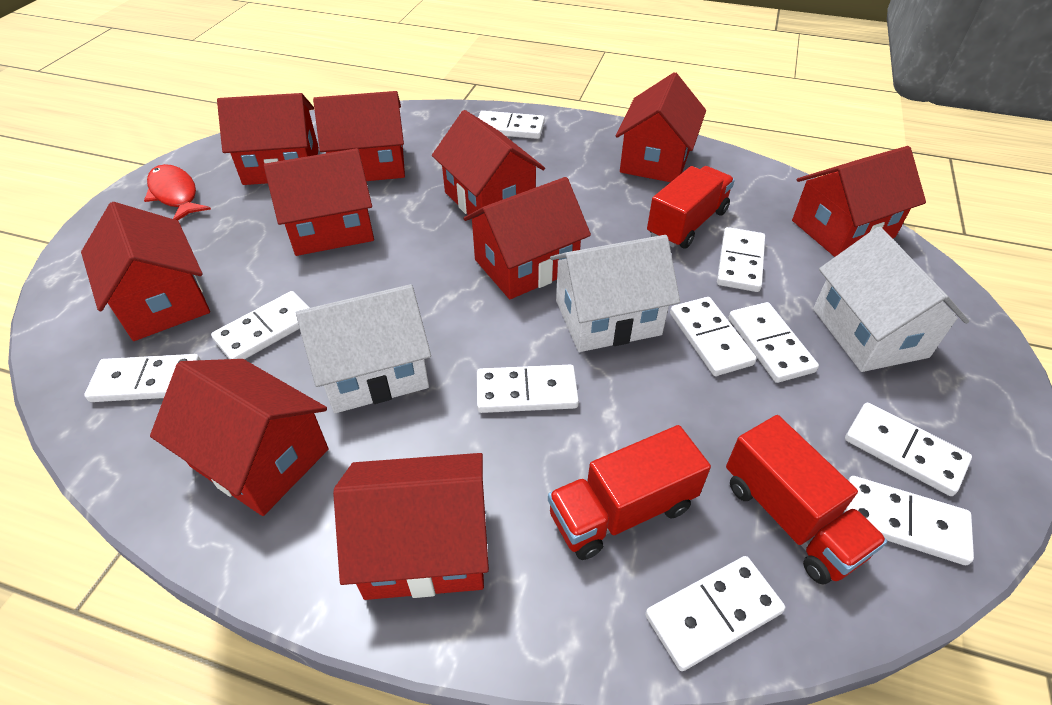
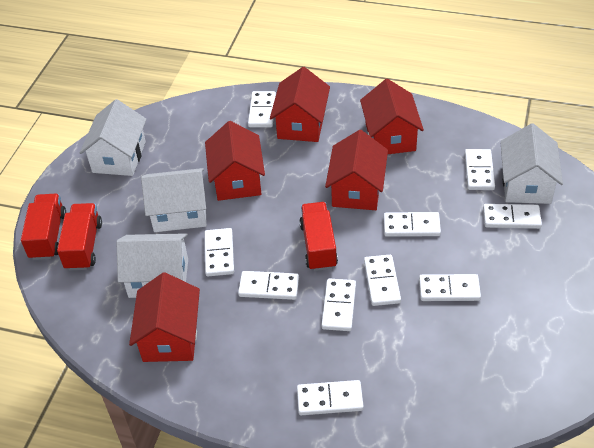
red fish: 1 -> 0
red house: 10 -> 5
white house: 3 -> 4

